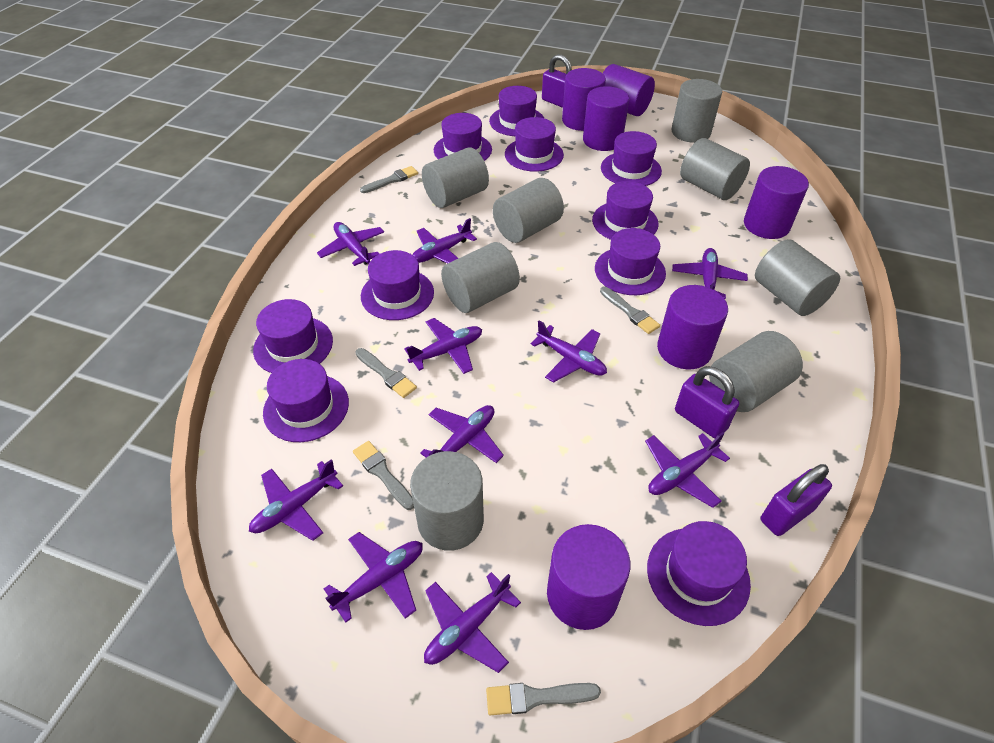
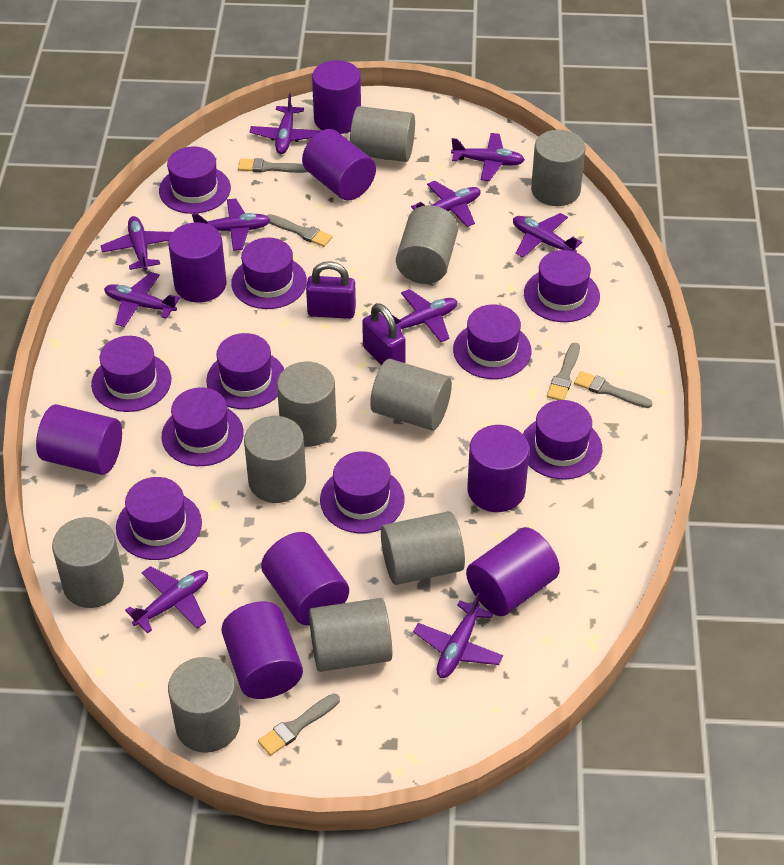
grey cylinder: 8 -> 10
purple cylinder: 6 -> 8
purple padlock: 3 -> 2

